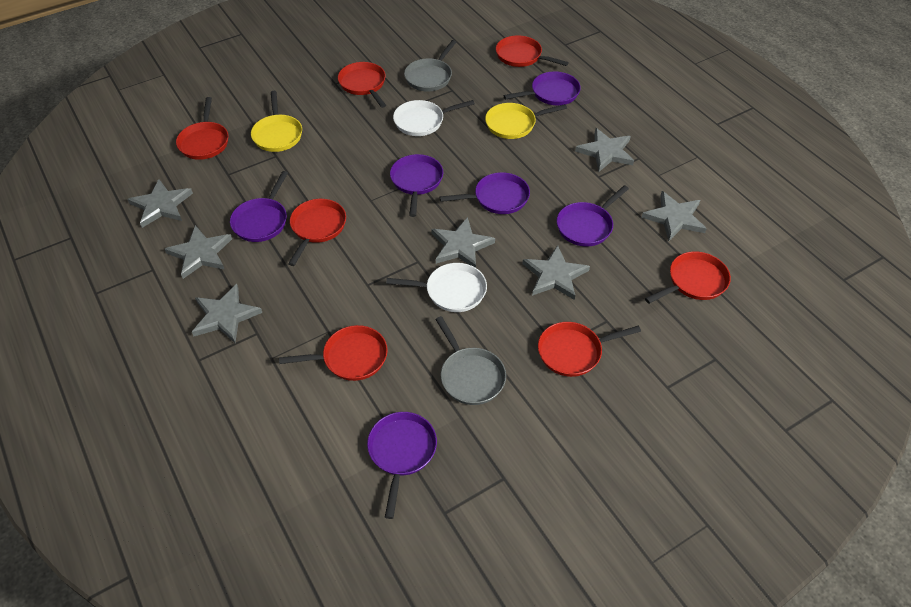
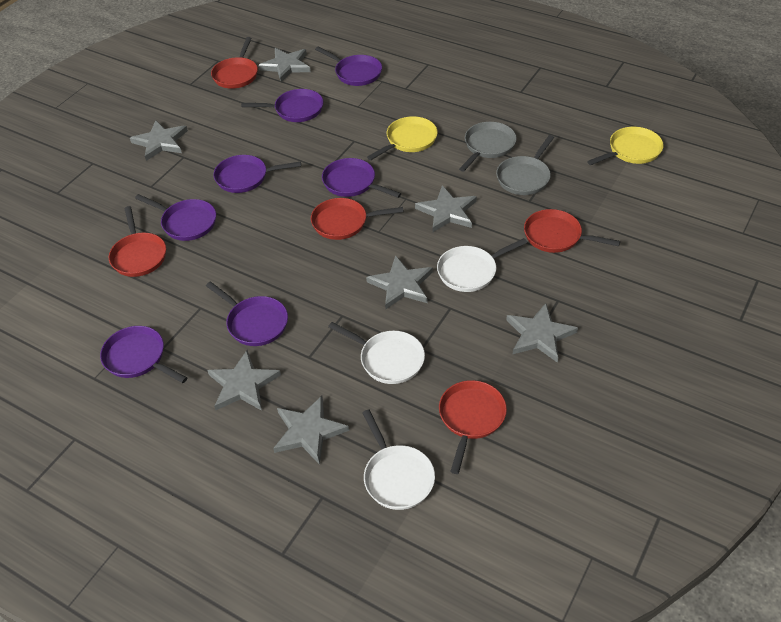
purple pan: 6 -> 7
red pan: 7 -> 5
white pan: 2 -> 3

